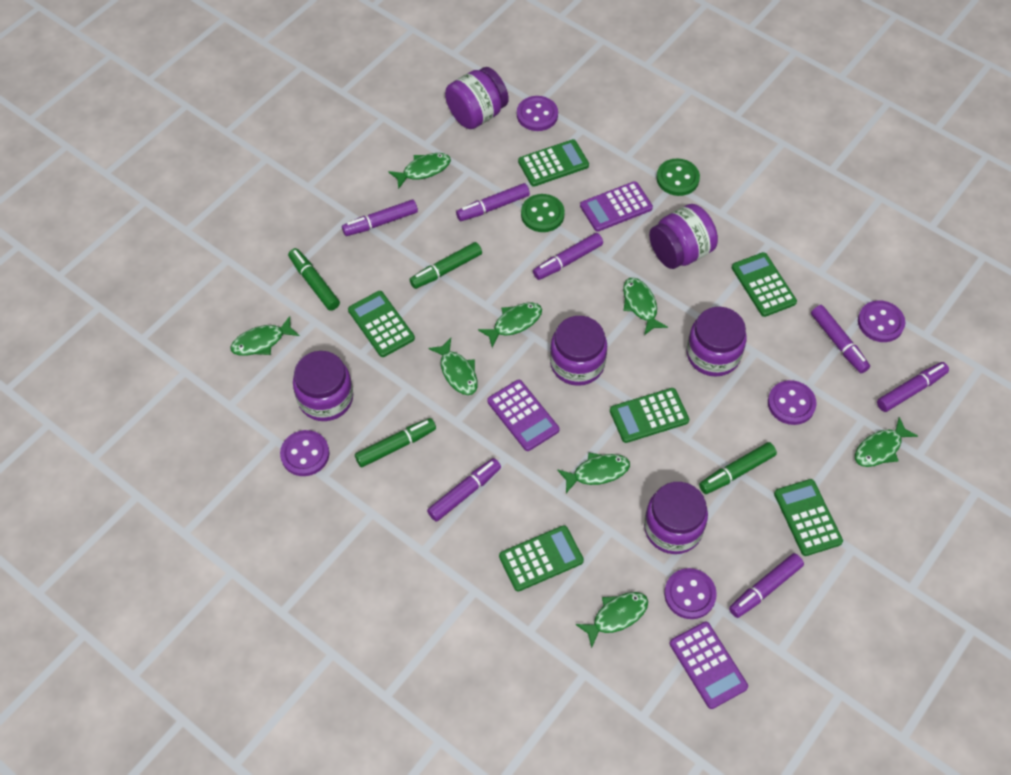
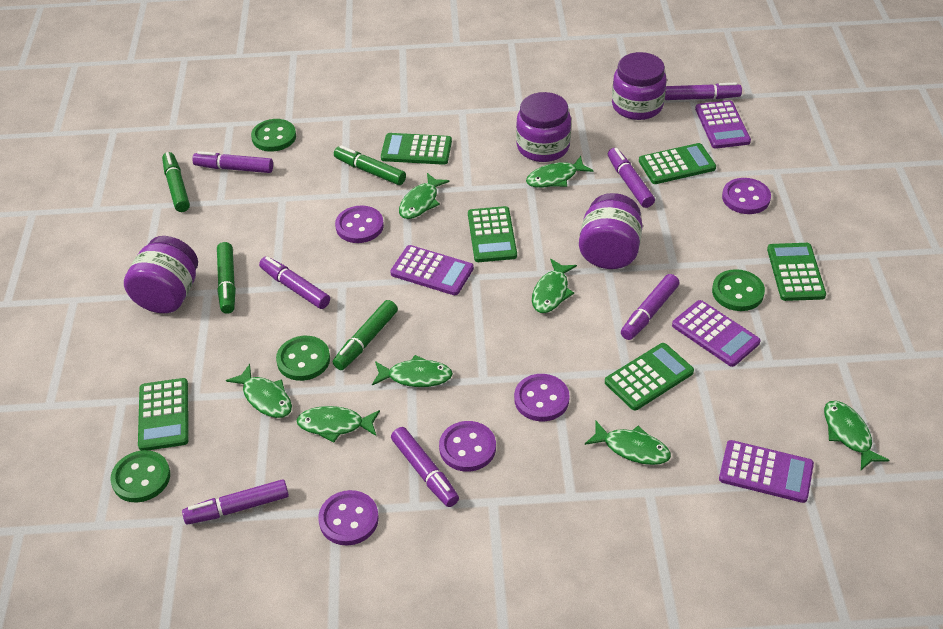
green button: 2 -> 4
purple calculator: 3 -> 4
purple jar: 6 -> 4

